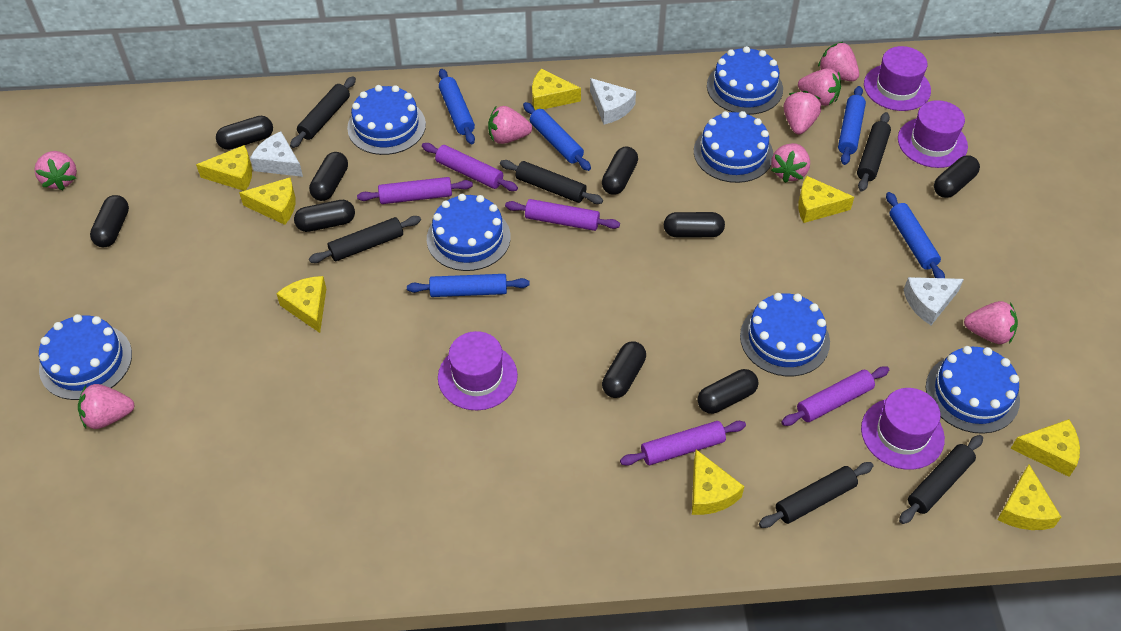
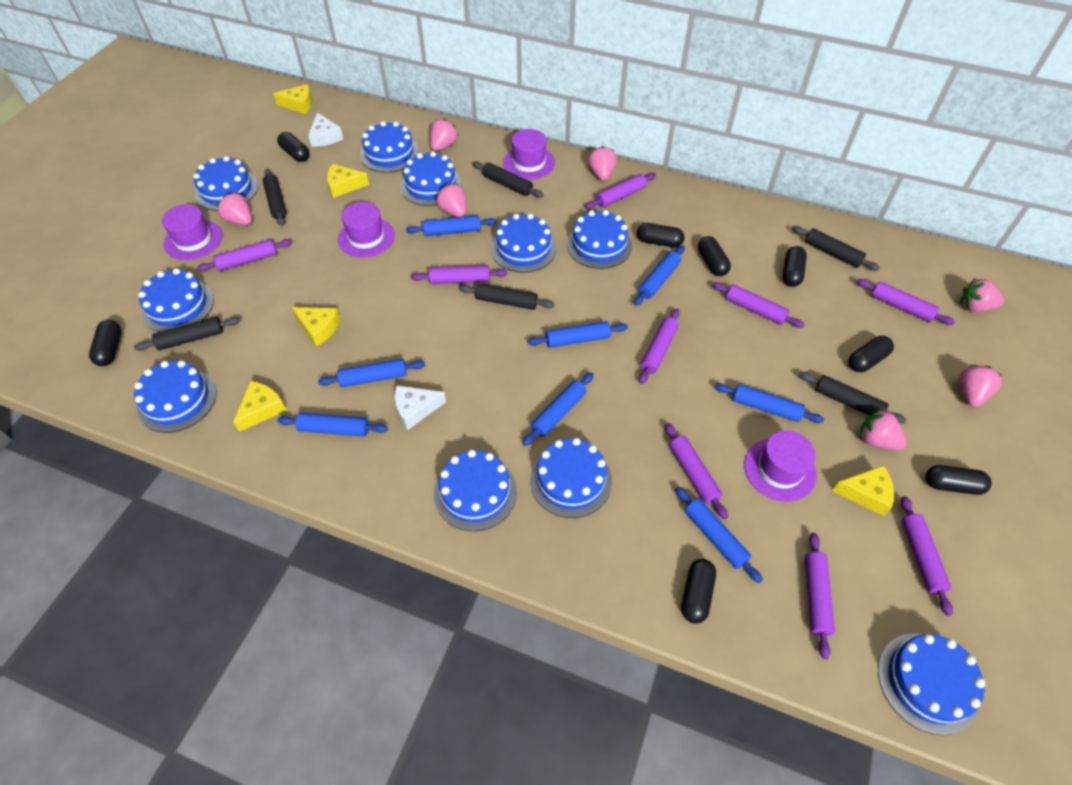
black capsule: 9 -> 8
blue cake: 7 -> 10
blue rolling pin: 5 -> 8
pink strawberry: 8 -> 7
purple rolling pin: 5 -> 9
white cheese: 3 -> 2
yellow cheese: 8 -> 5

